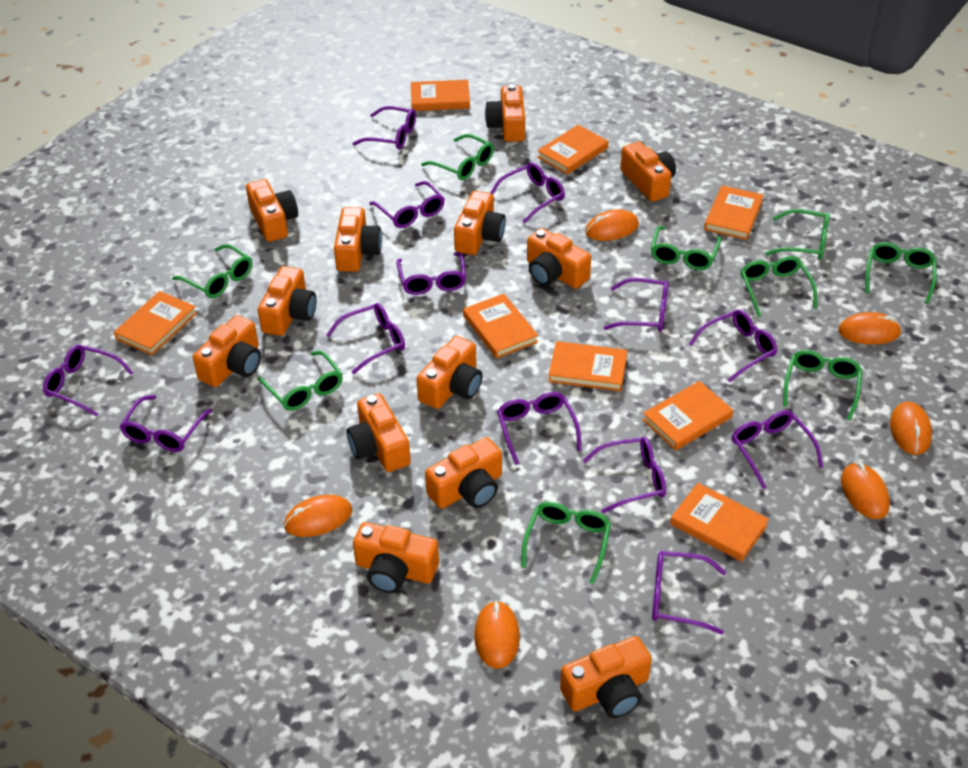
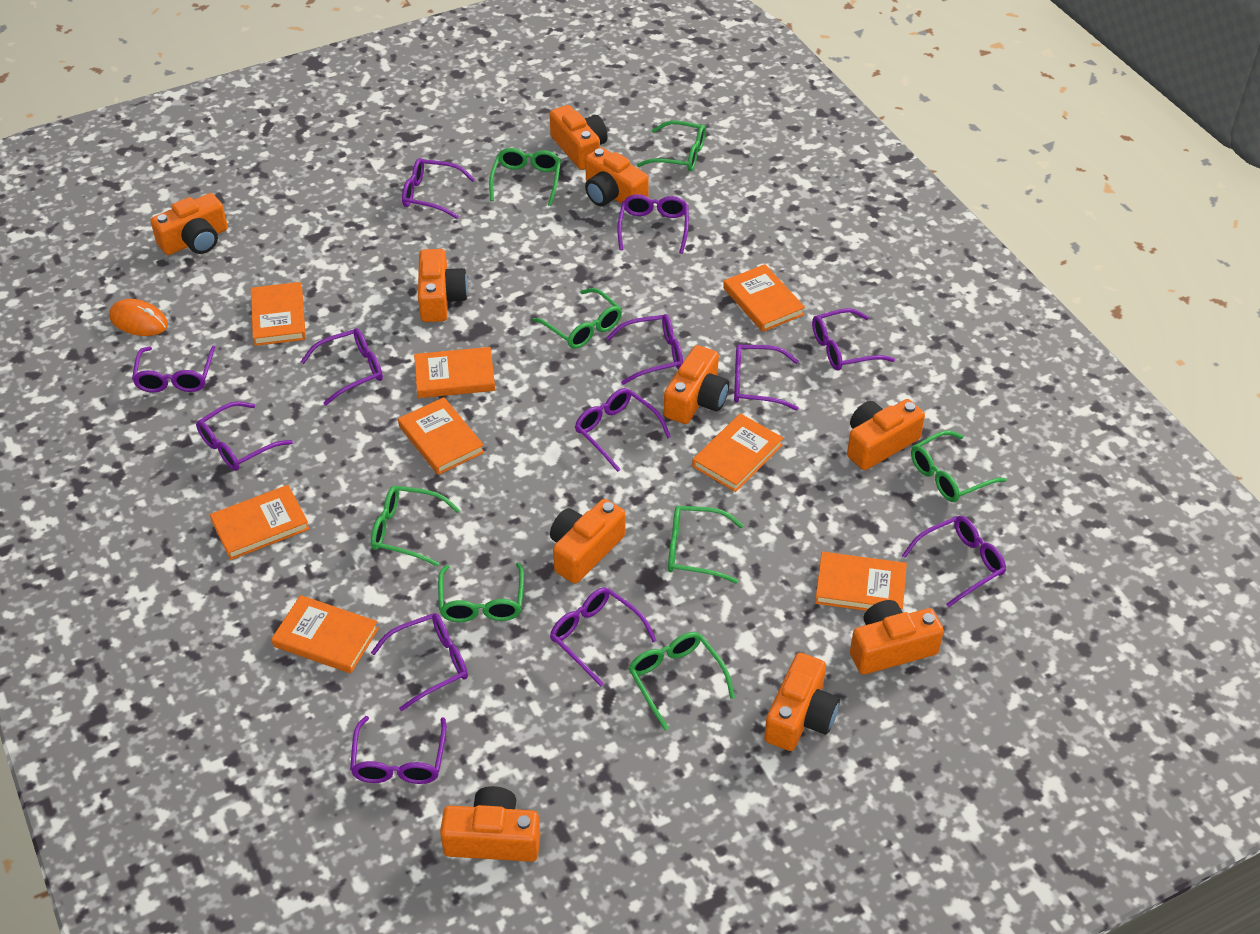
green glasses: 9 -> 8
orange camera: 13 -> 10
orange mouse: 6 -> 1

